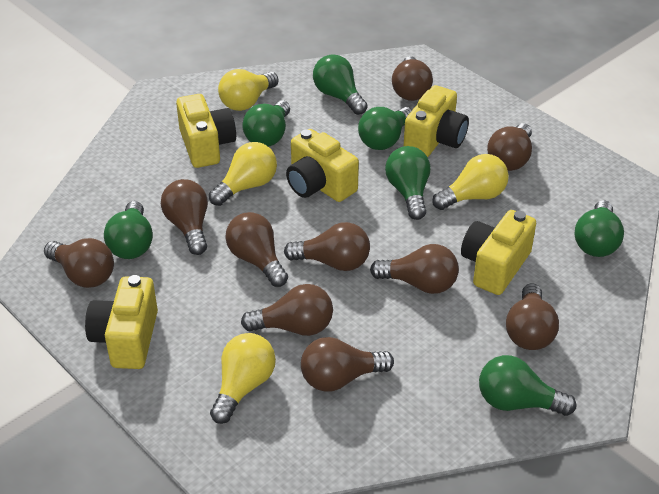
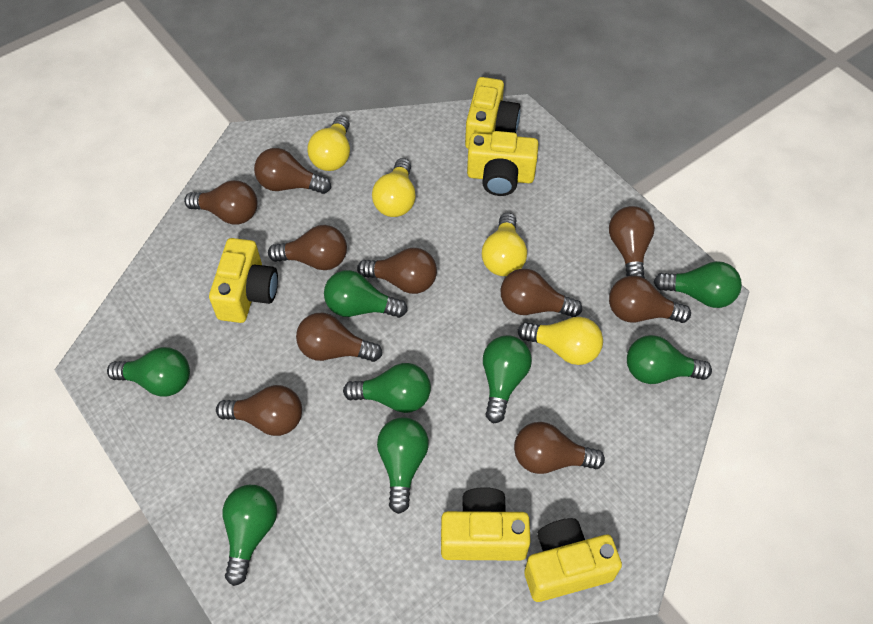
green light bulb: 7 -> 8

